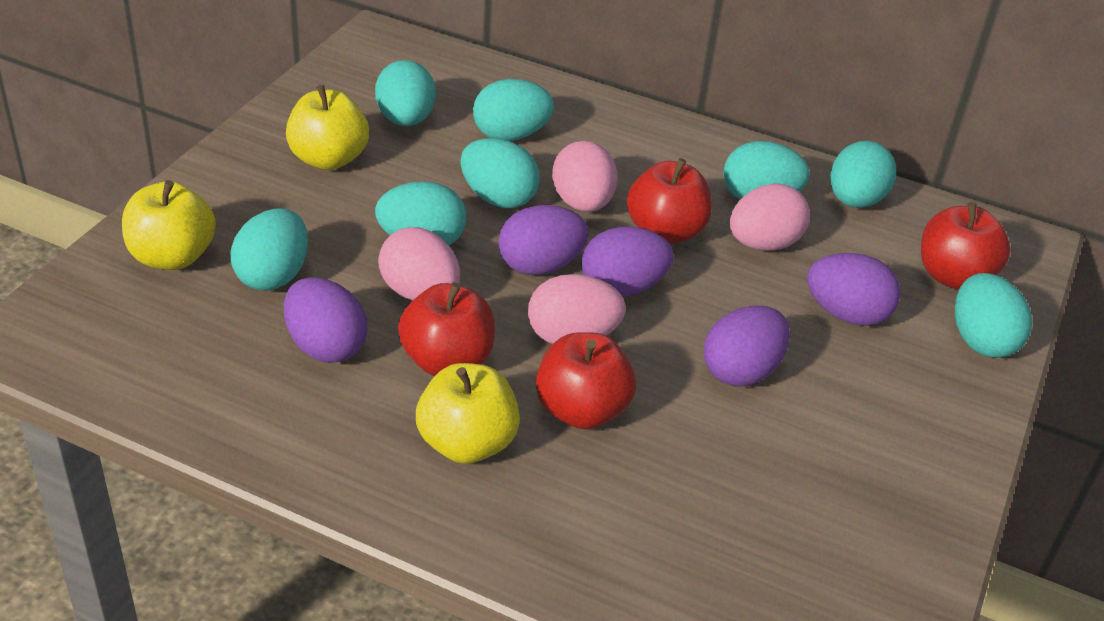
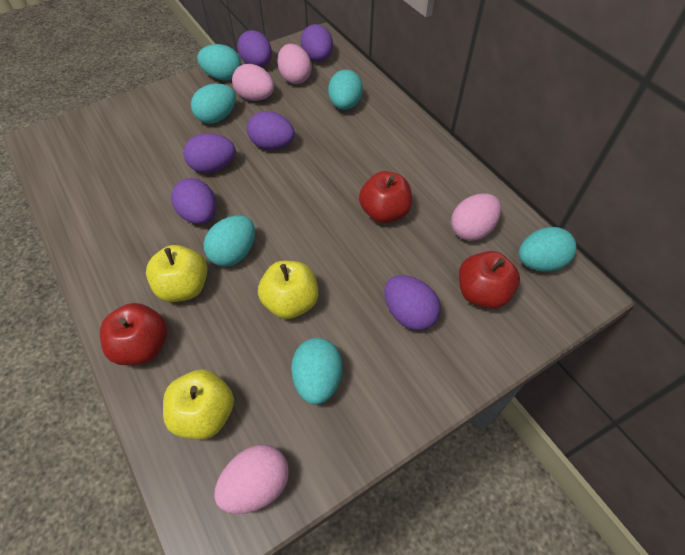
purple egg: 5 -> 6
red apple: 4 -> 3
turquoise egg: 8 -> 6

